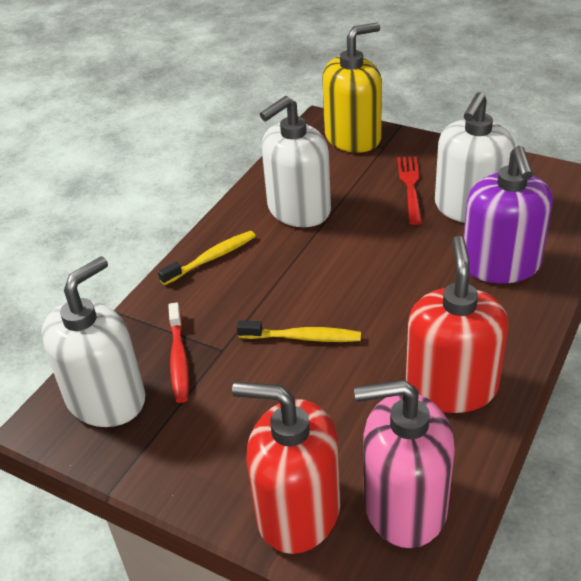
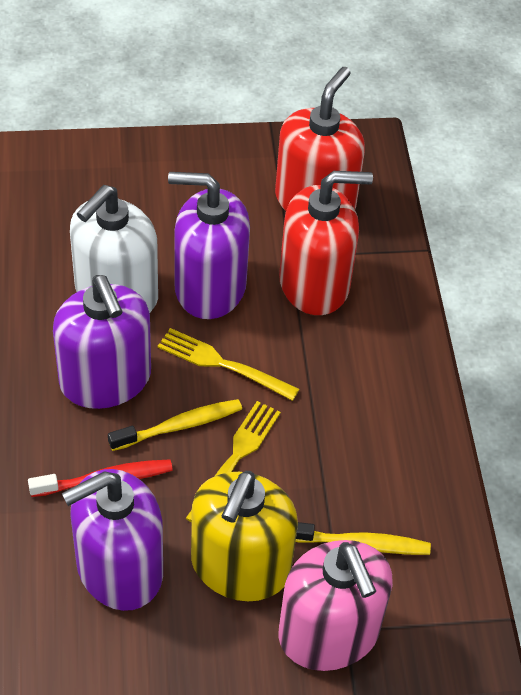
purple soap dispenser: 1 -> 3
red fork: 1 -> 0
white soap dispenser: 3 -> 1
yellow fork: 0 -> 2

